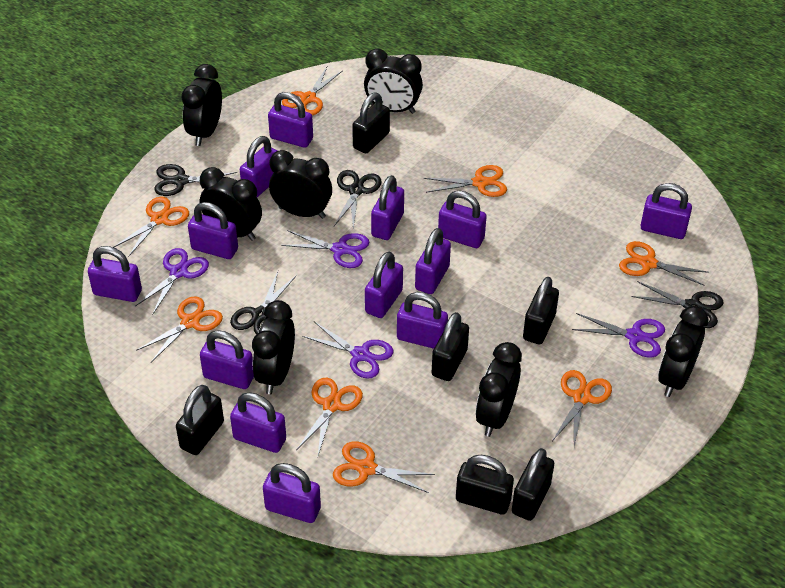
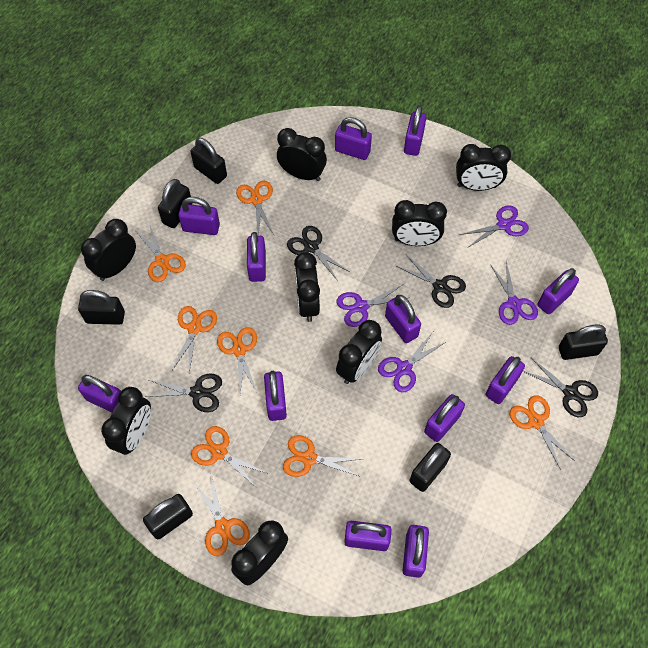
black clock: 7 -> 8
purple padlock: 13 -> 12

